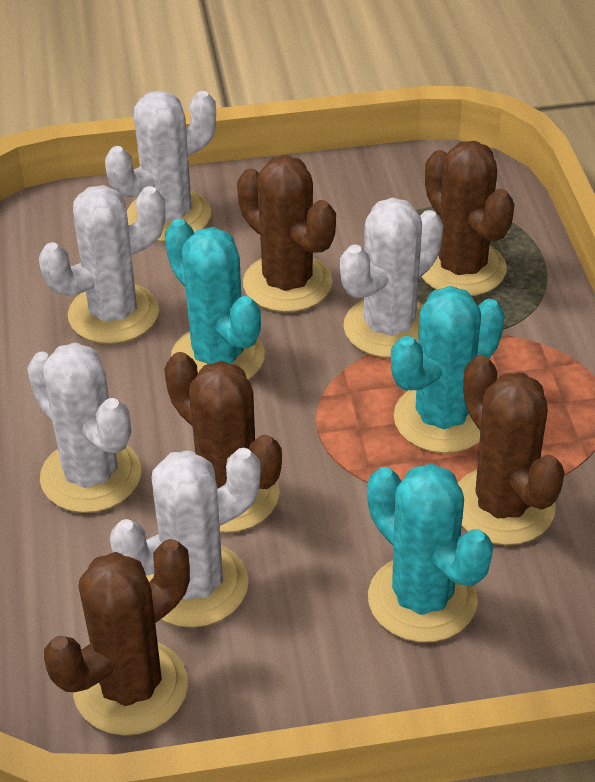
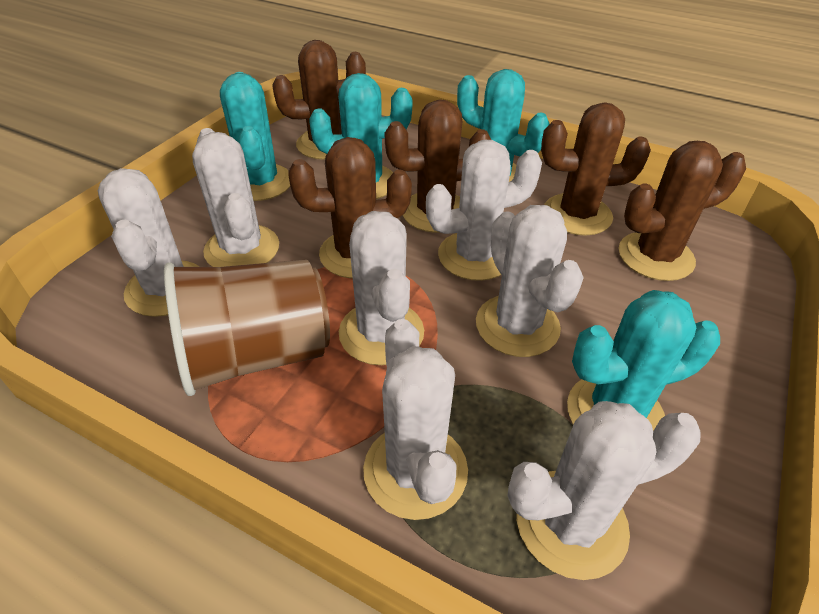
brown cup: 0 -> 1
turquoise cactus: 3 -> 4
white cactus: 5 -> 7

